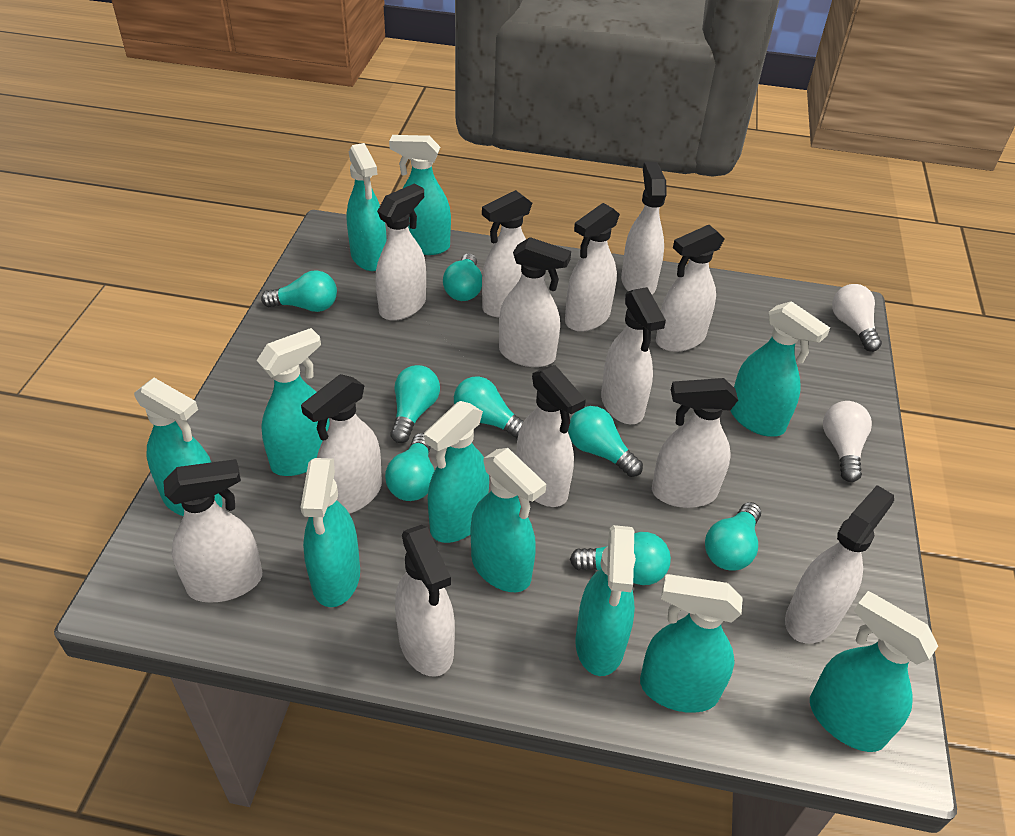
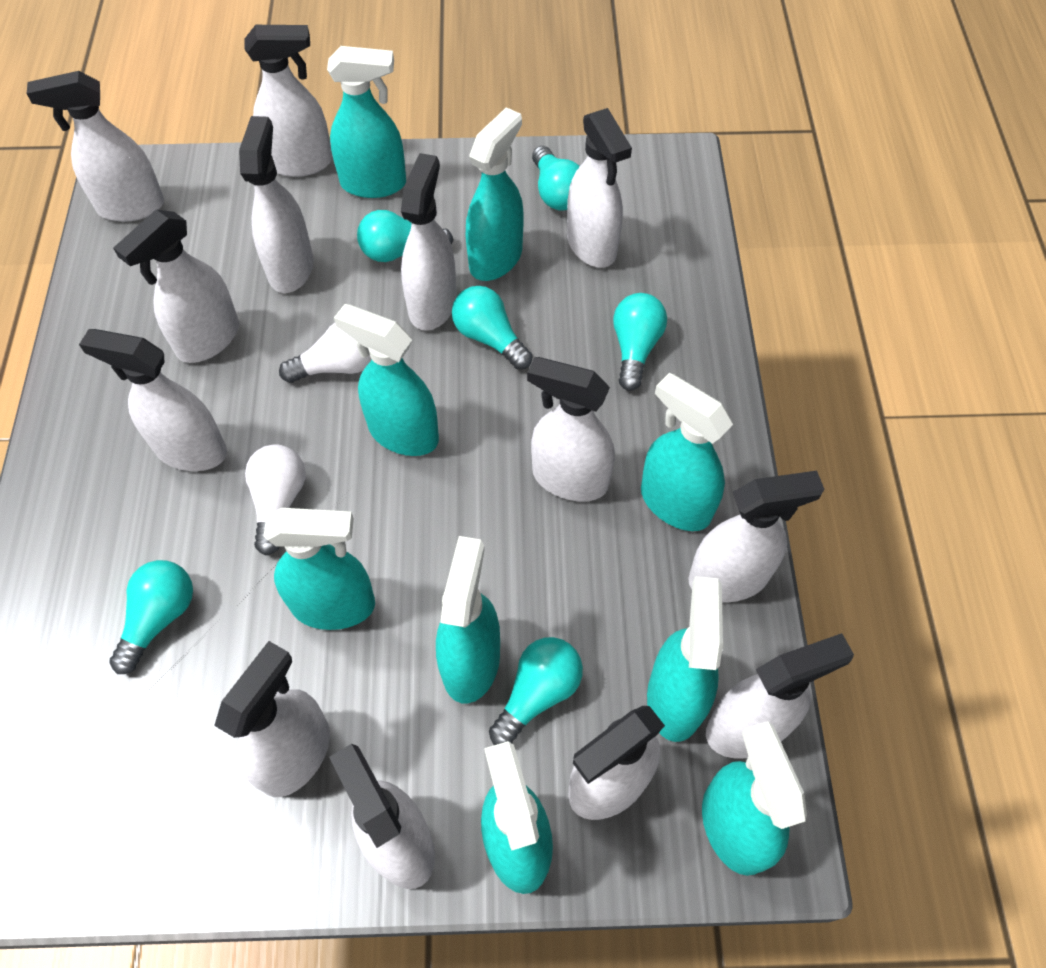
turquoise light bulb: 8 -> 6
turquoise spray bottle: 11 -> 9

